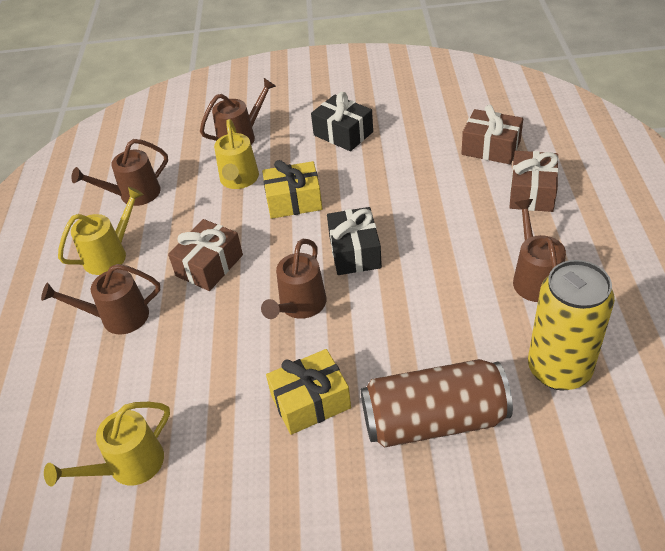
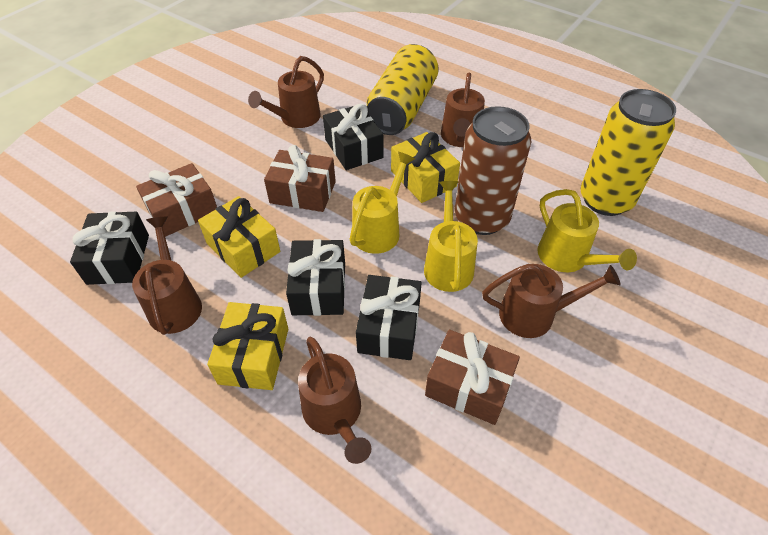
black gift: 2 -> 4
yellow can: 1 -> 2
yellow gift: 2 -> 3

